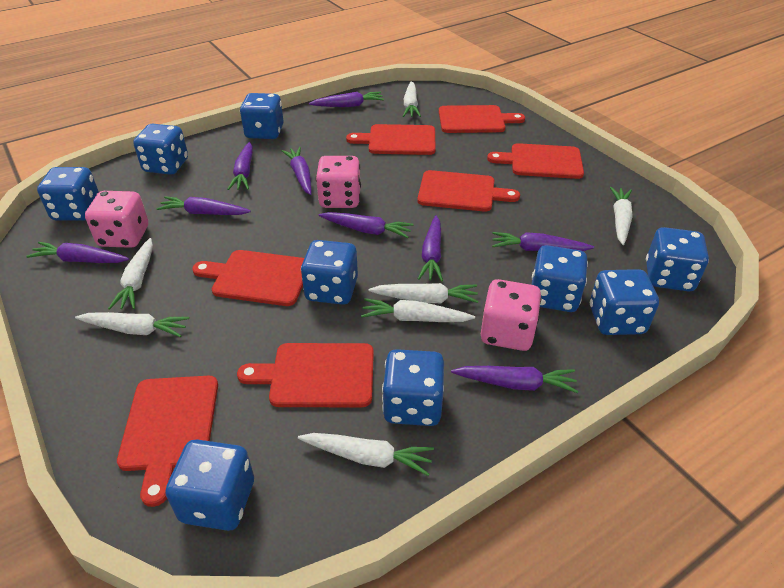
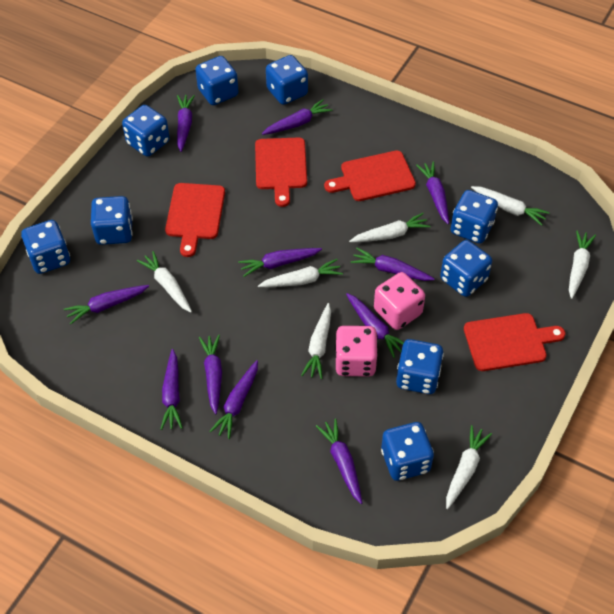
pink dice: 3 -> 2
purple carrot: 9 -> 11
red cutting board: 7 -> 4

